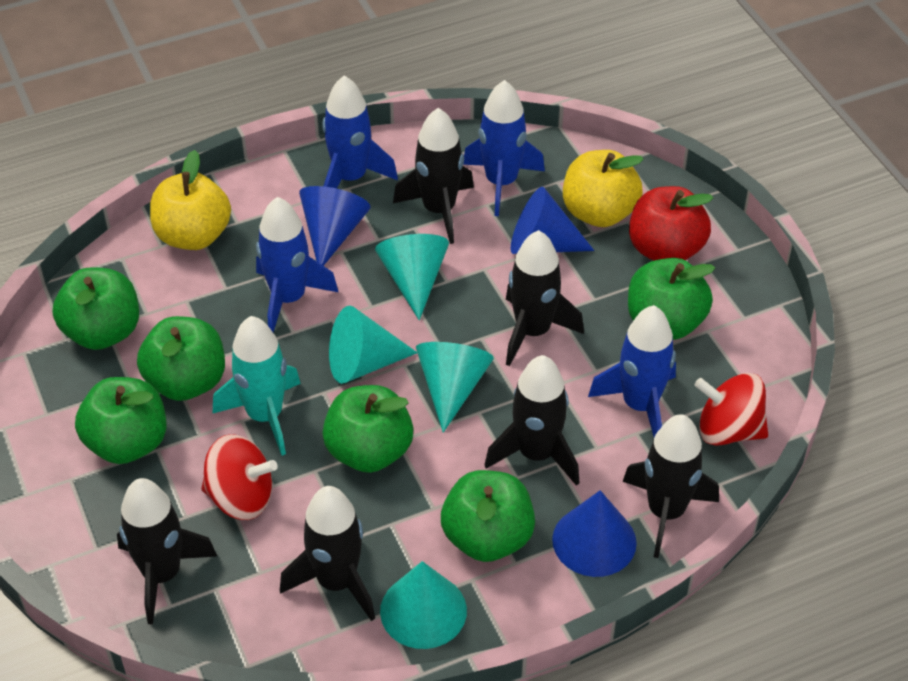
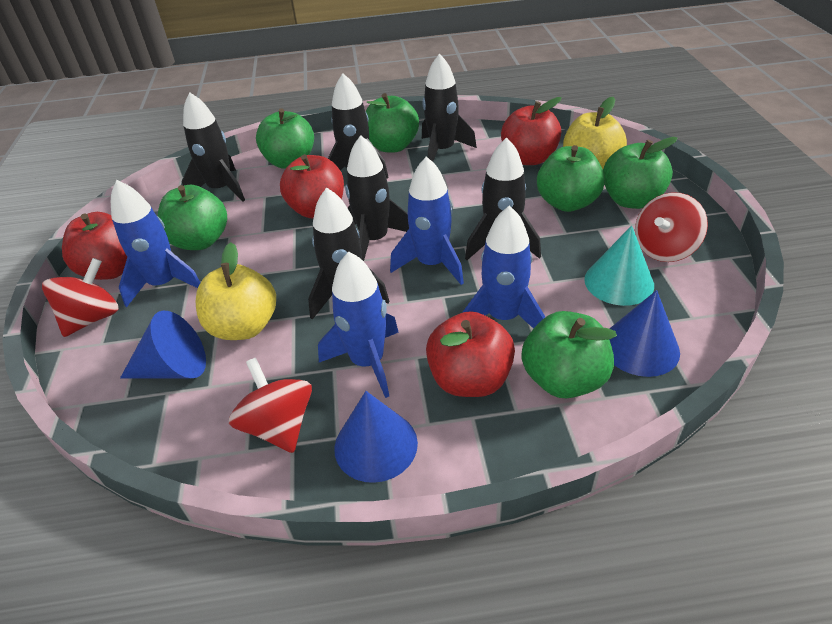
red apple: 1 -> 4
red spinning top: 2 -> 3
turquoise cone: 4 -> 1
turquoise rocket: 1 -> 0

